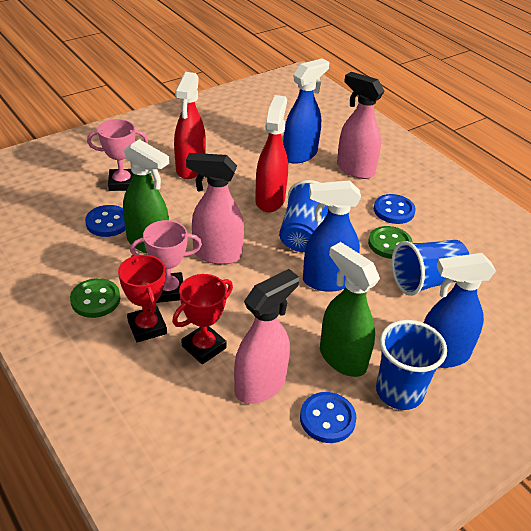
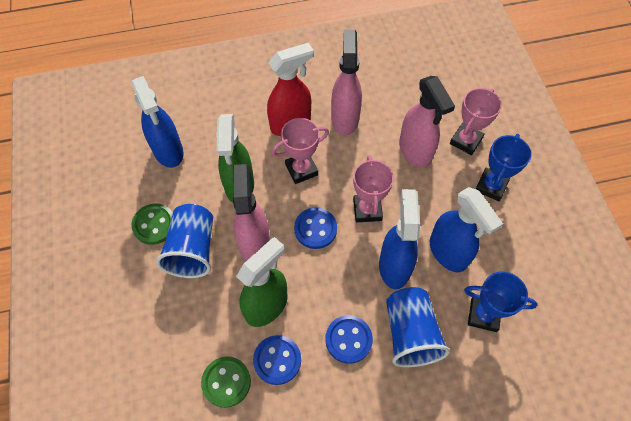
blue cup: 3 -> 2
blue trophy: 0 -> 2
pink trophy: 2 -> 3
red spray bottle: 2 -> 1
red trophy: 2 -> 0

